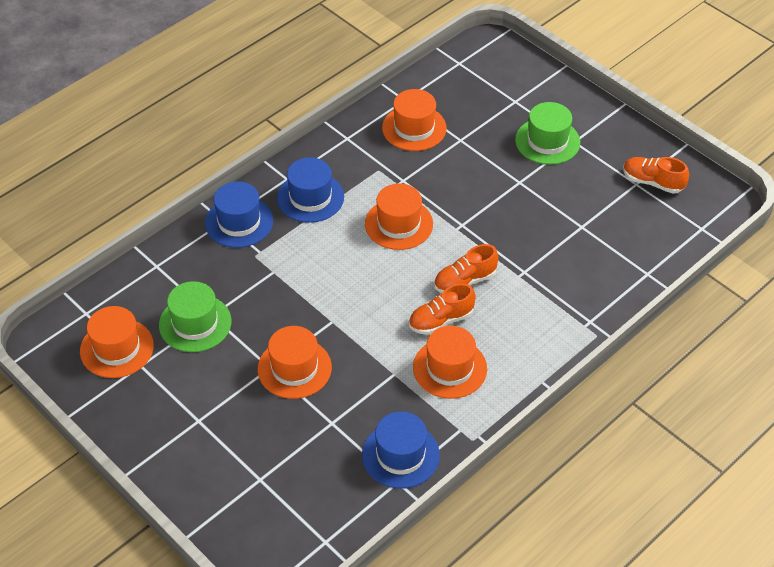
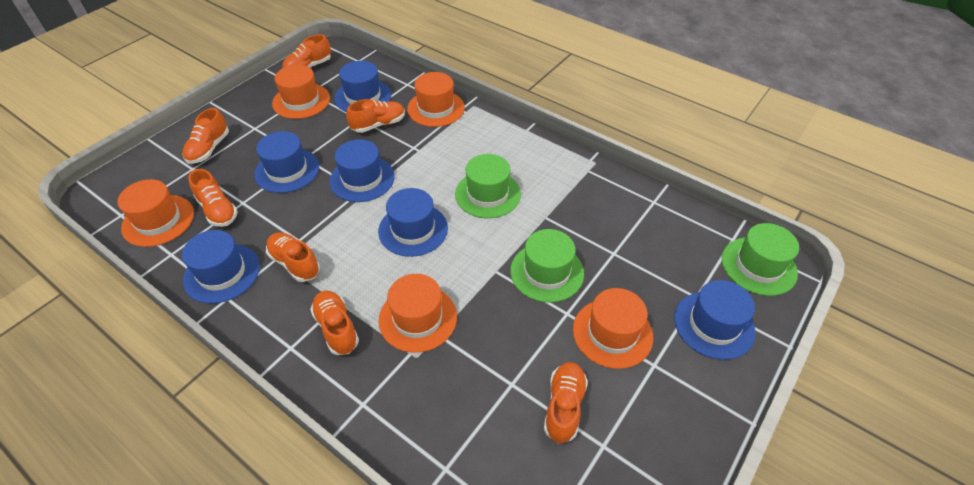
blue hat: 3 -> 6
green hat: 2 -> 3
orange shoe: 3 -> 7

